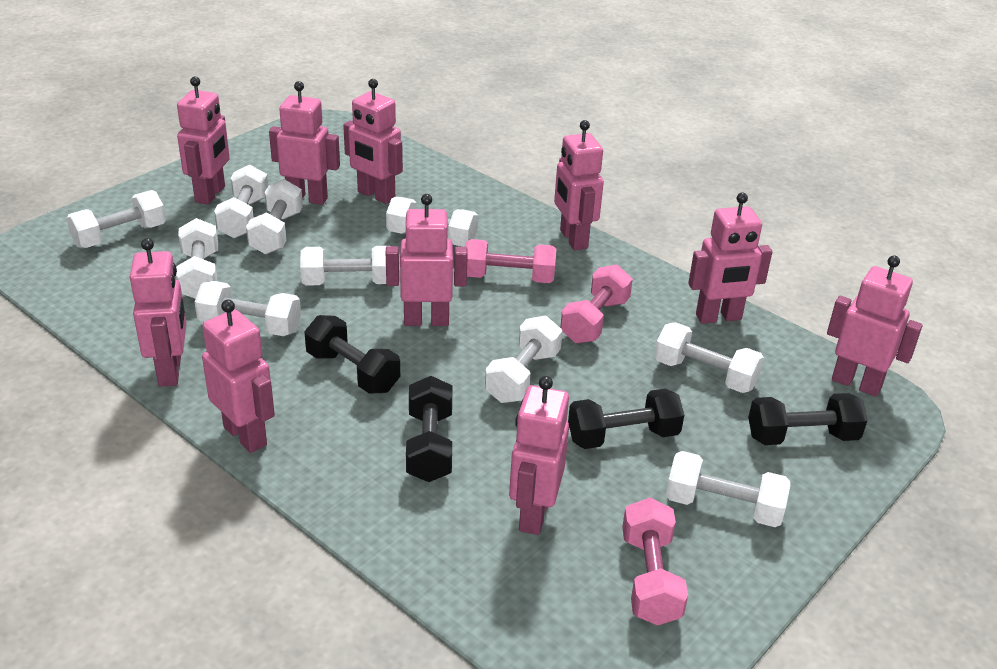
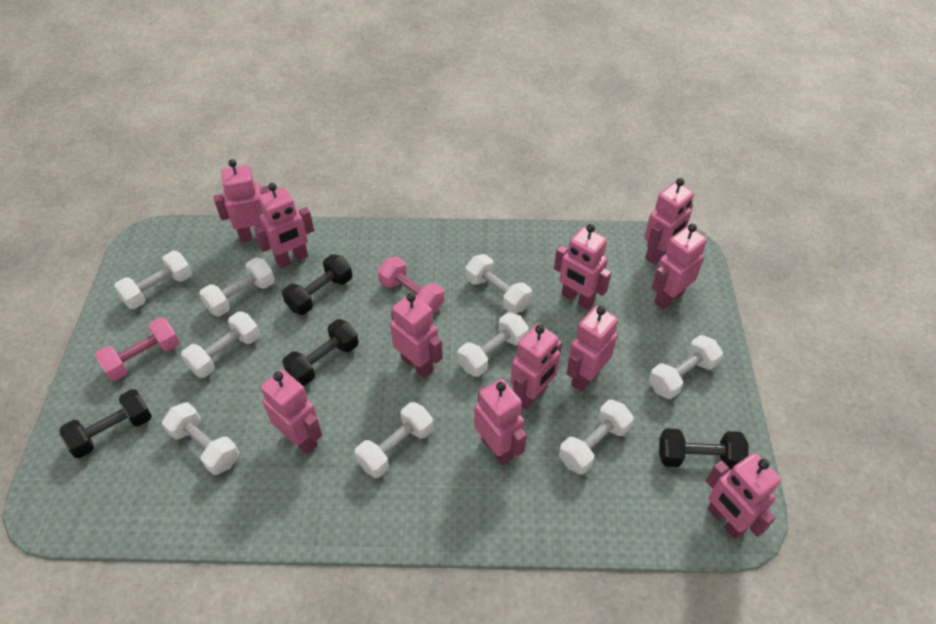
pink dumbbell: 3 -> 2
pink robot: 10 -> 11
white dumbbell: 10 -> 9

